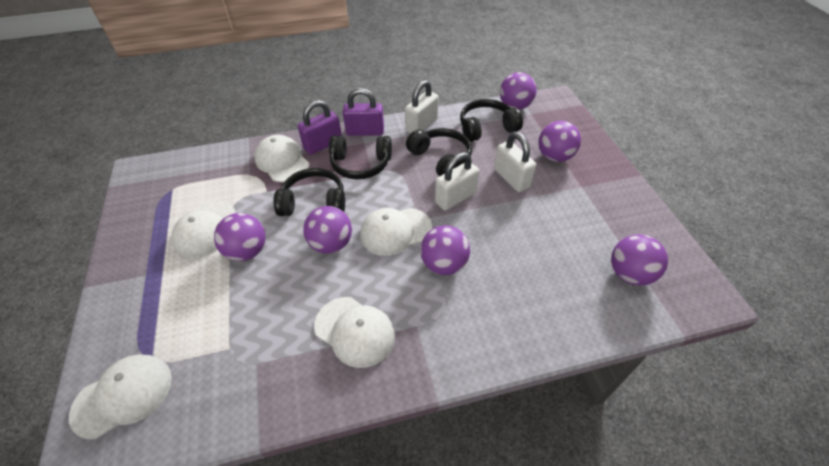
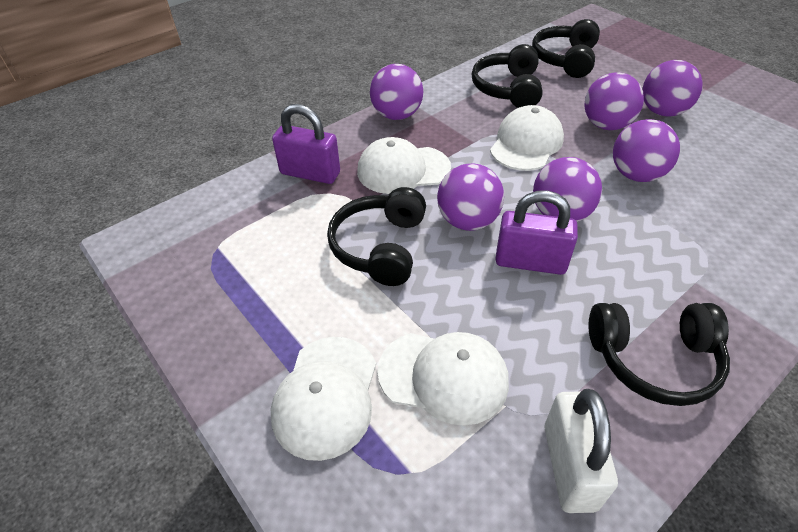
white cap: 5 -> 4
white padlock: 3 -> 1

